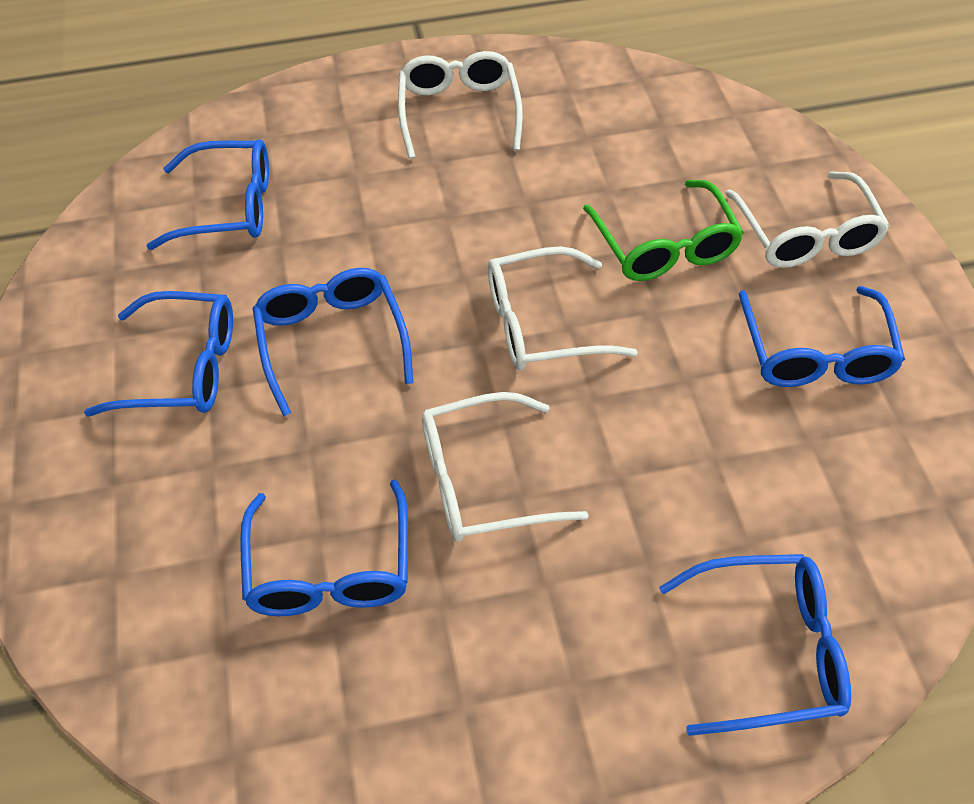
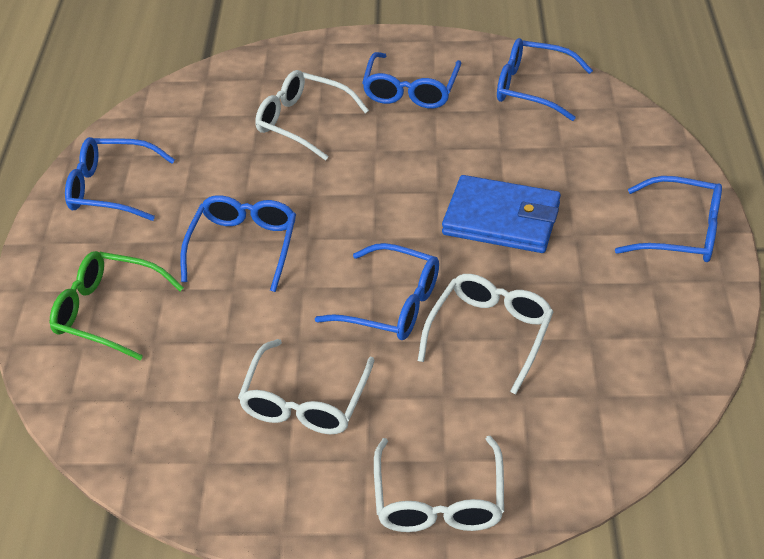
blue wallet: 0 -> 1

